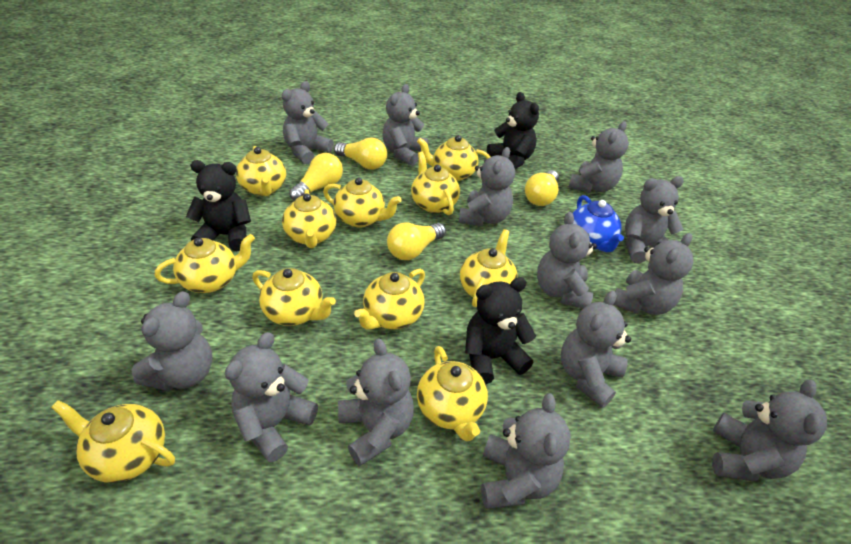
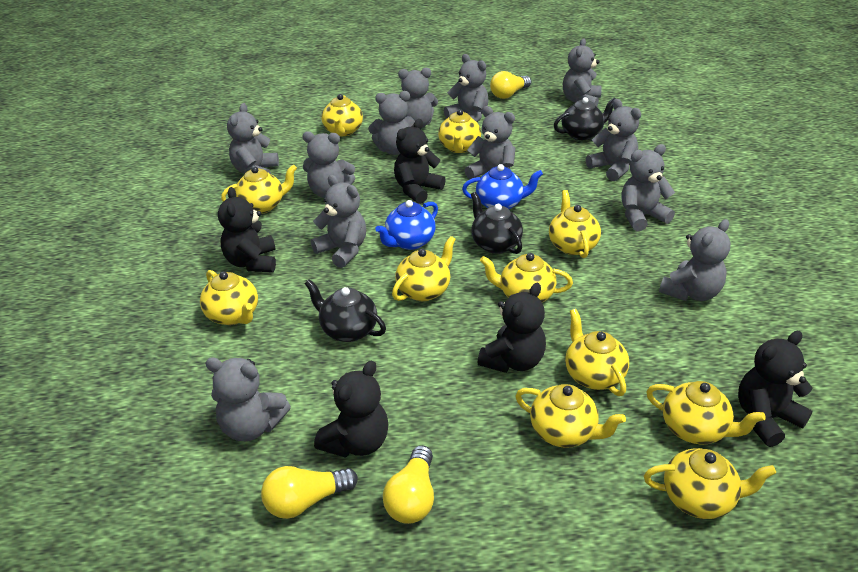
black teapot: 0 -> 3
black teddy bear: 3 -> 5
blue teapot: 1 -> 2
grey teddy bear: 13 -> 12
yellow light bulb: 4 -> 3

